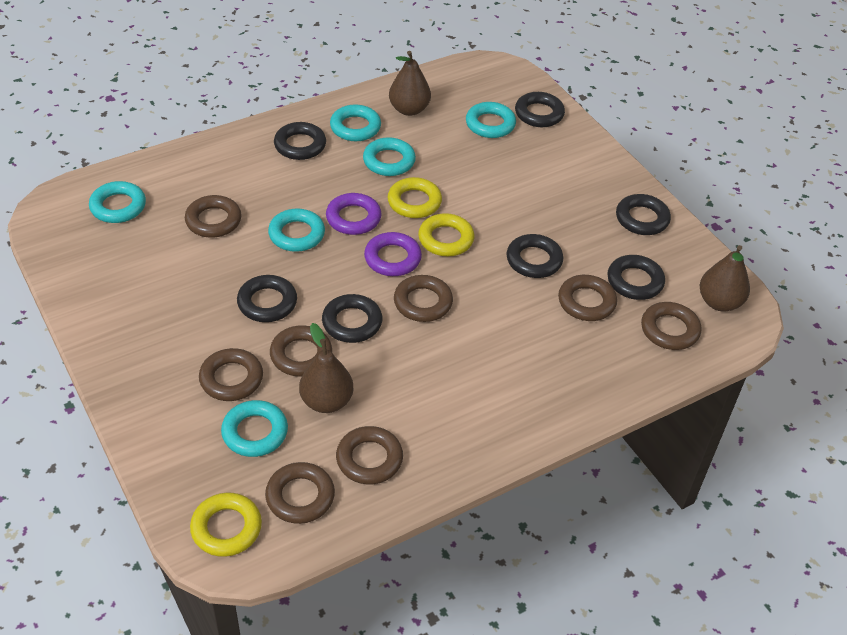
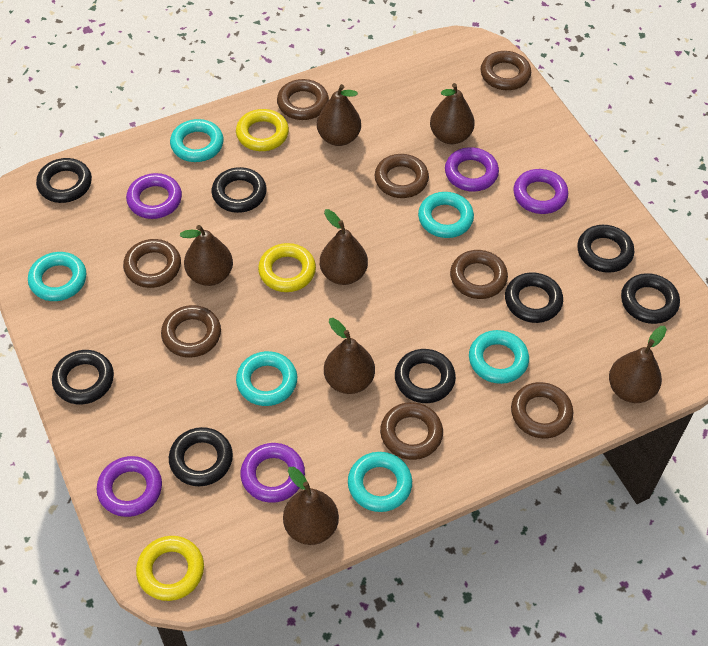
black ring: 7 -> 8
brown pear: 3 -> 7
purple ring: 2 -> 5

